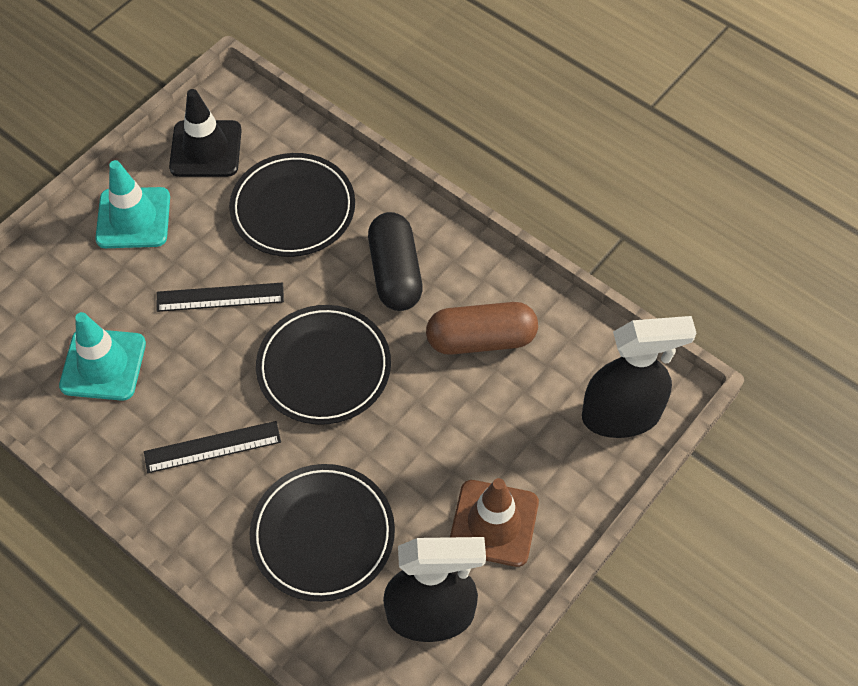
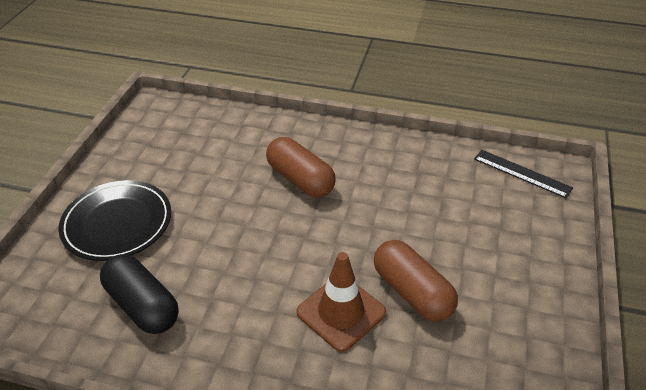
black plate: 3 -> 1
black ruler: 2 -> 1
black spray bottle: 2 -> 0
black traffic cone: 1 -> 0
brown capsule: 1 -> 2
turquoise traffic cone: 2 -> 0

